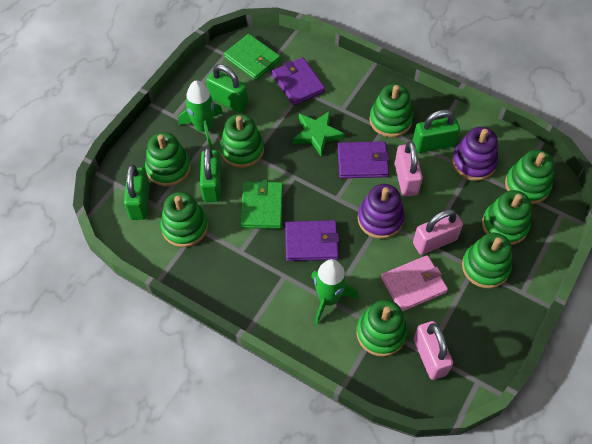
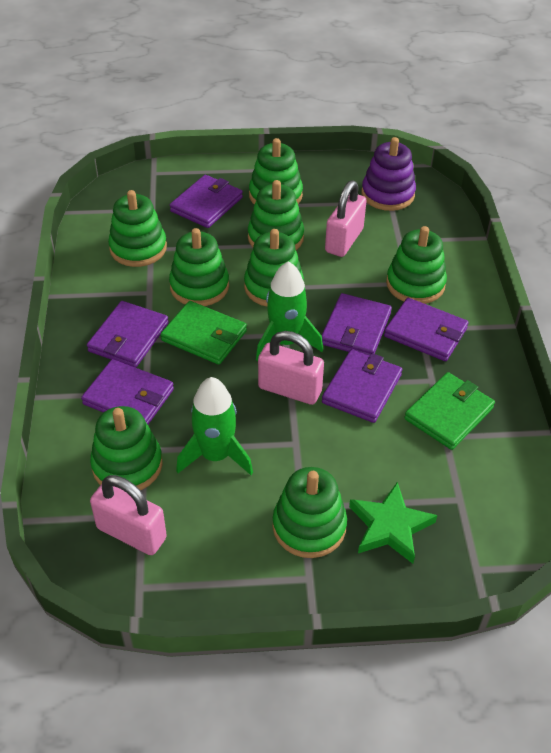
green padlock: 4 -> 0
pink wallet: 1 -> 0
purple stacking toy: 2 -> 1
purple wallet: 3 -> 6

